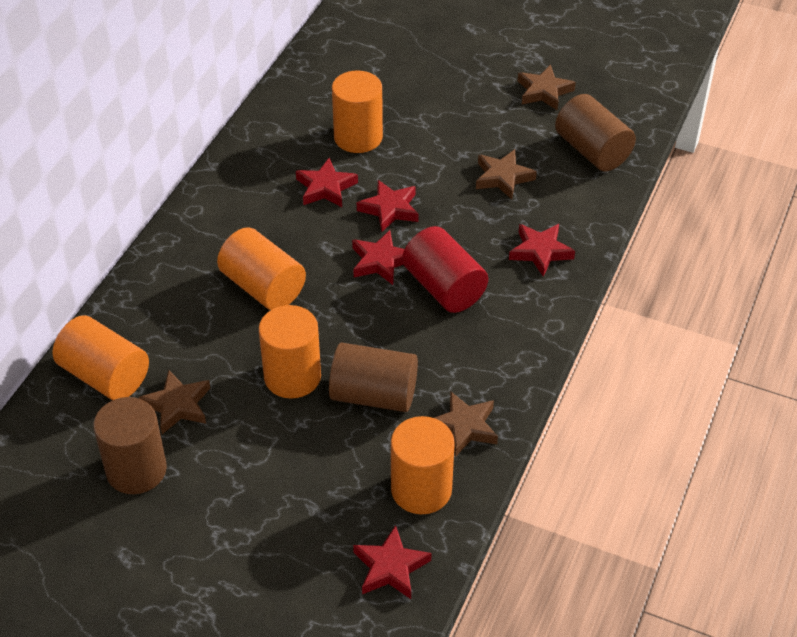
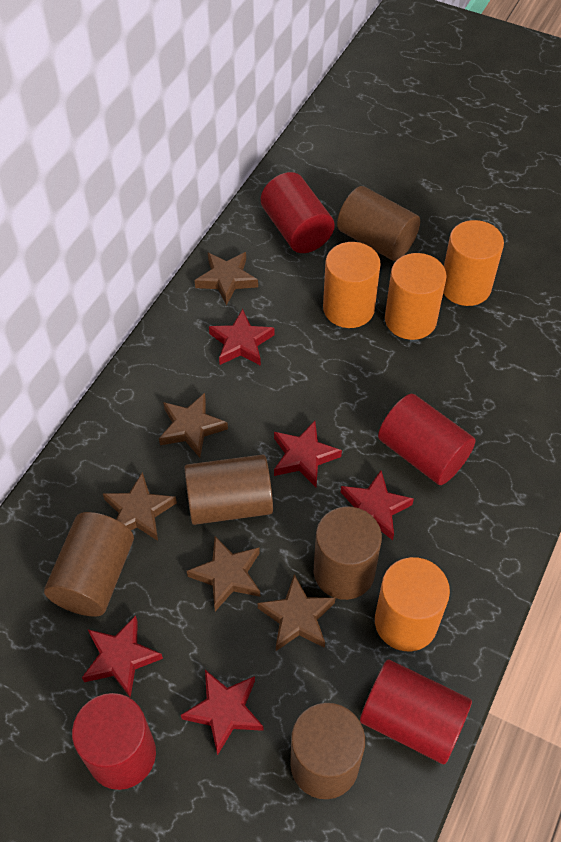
brown cylinder: 3 -> 5
brown star: 4 -> 5
orange cylinder: 5 -> 4
red cylinder: 1 -> 4

